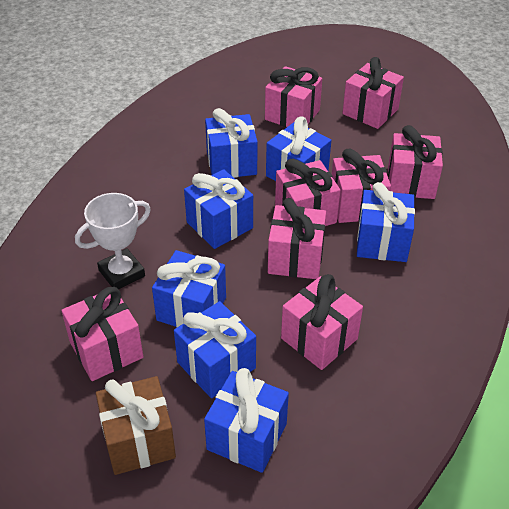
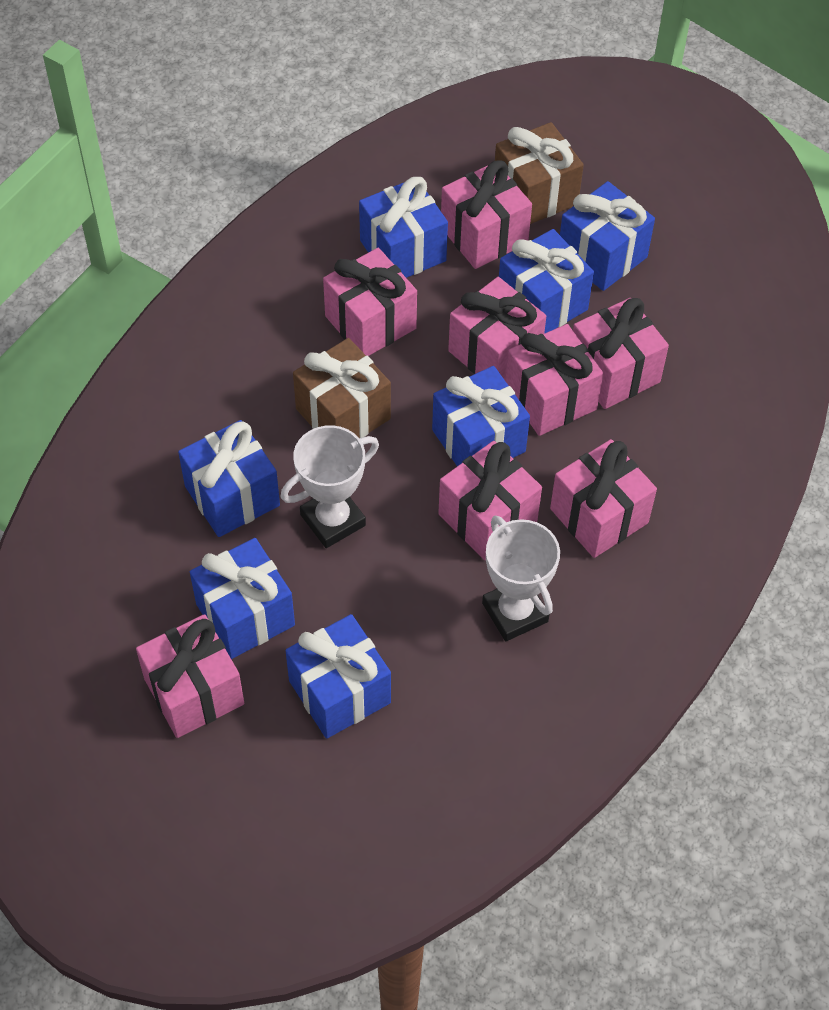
brown gift: 1 -> 2
white trophy: 1 -> 2

